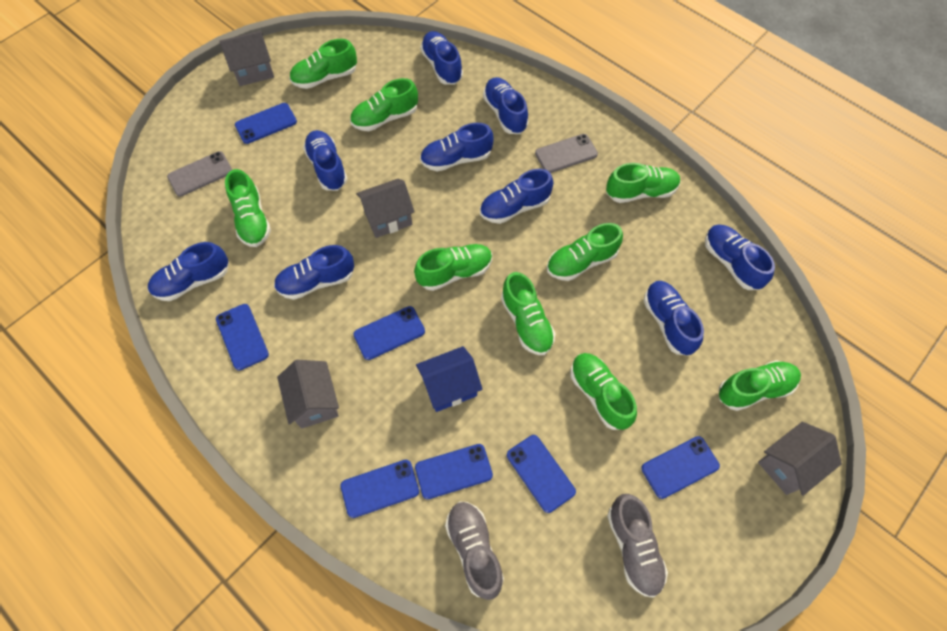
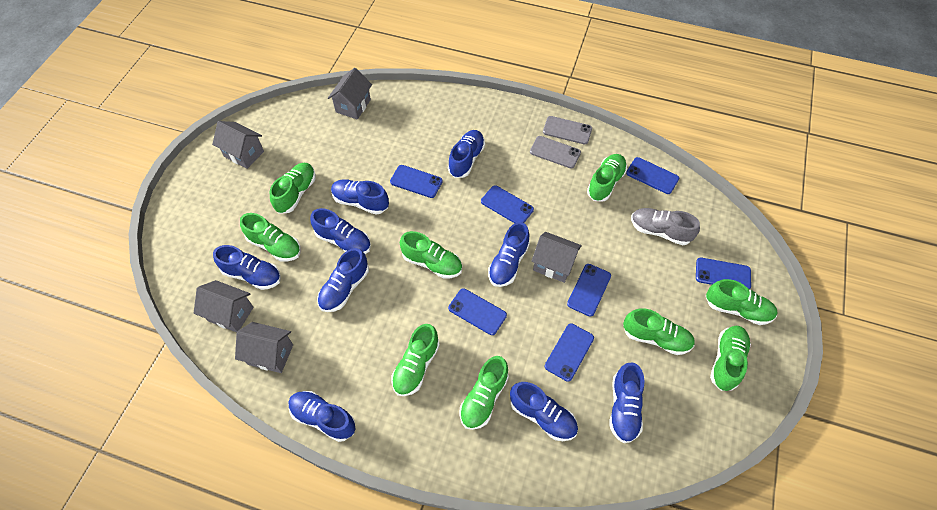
blue house: 1 -> 0
grey house: 4 -> 5
grey shoe: 2 -> 1

